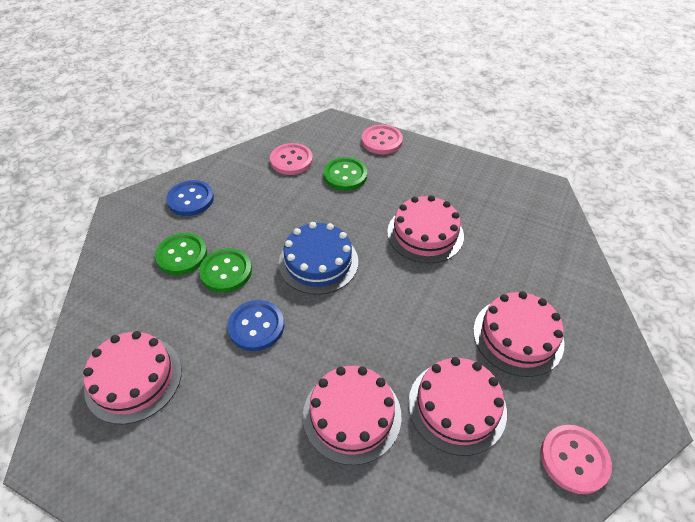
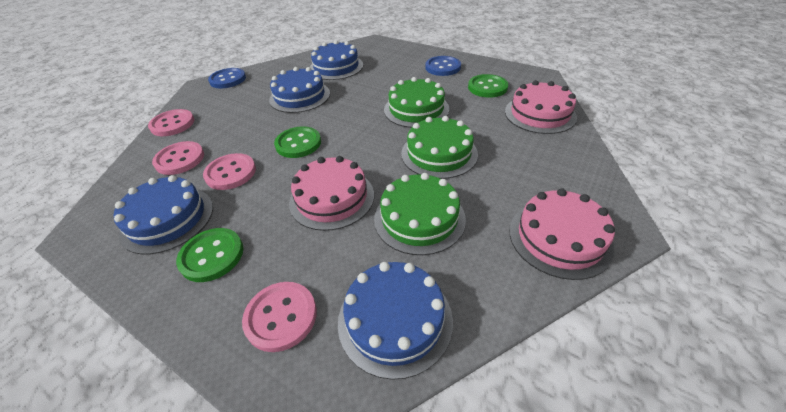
blue cake: 1 -> 4
green cake: 0 -> 3
pink button: 3 -> 4
pink cake: 5 -> 3

